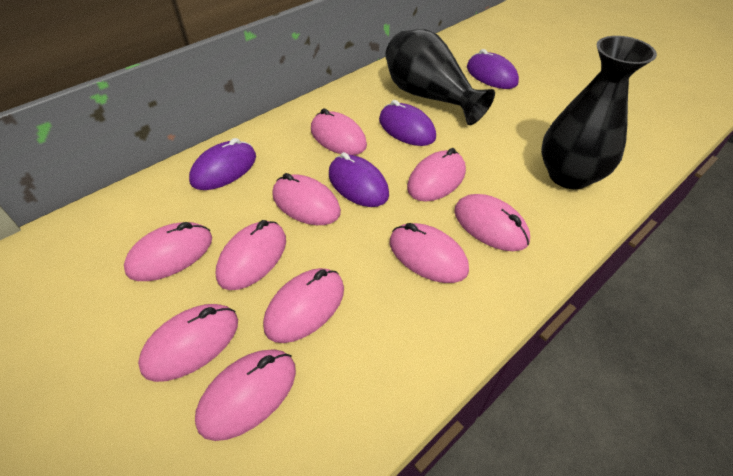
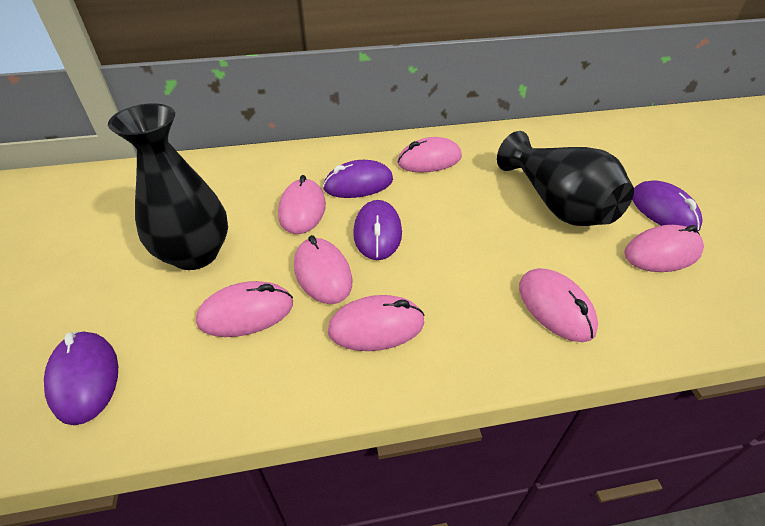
pink mouse: 10 -> 7

